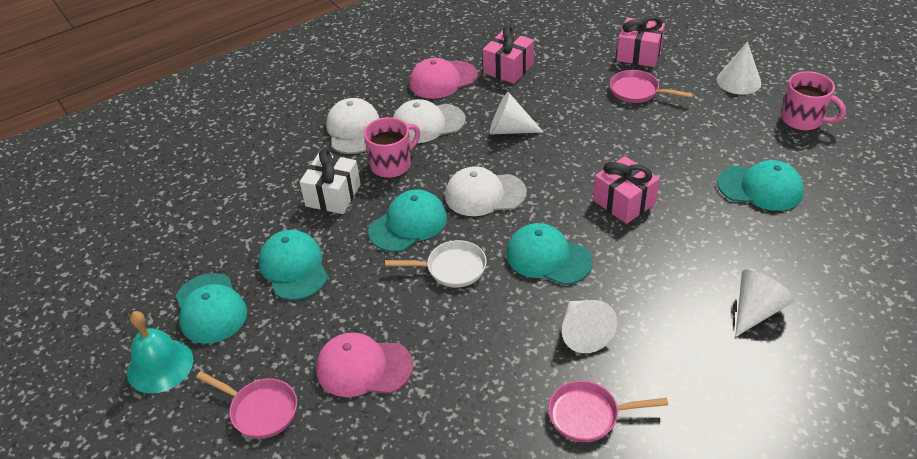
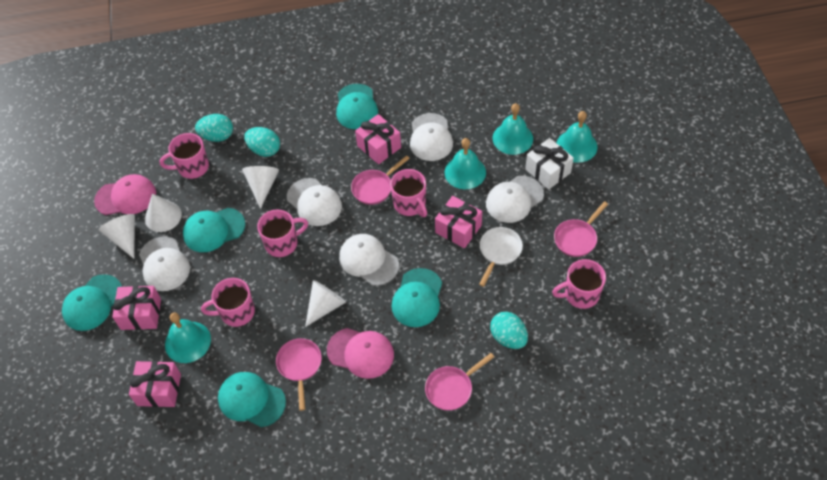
pink gift: 3 -> 4
pink mug: 2 -> 5
pink pan: 3 -> 4
turquoise bell: 1 -> 4
turquoise egg: 0 -> 3
white cap: 3 -> 5

